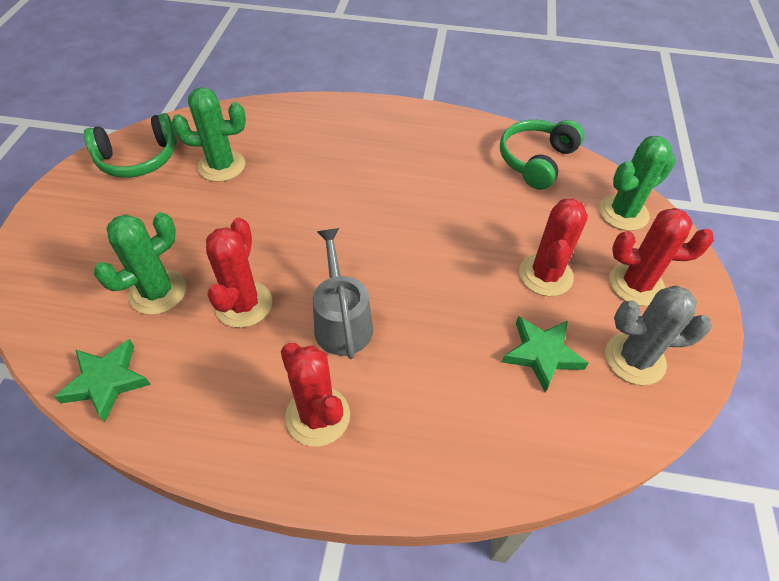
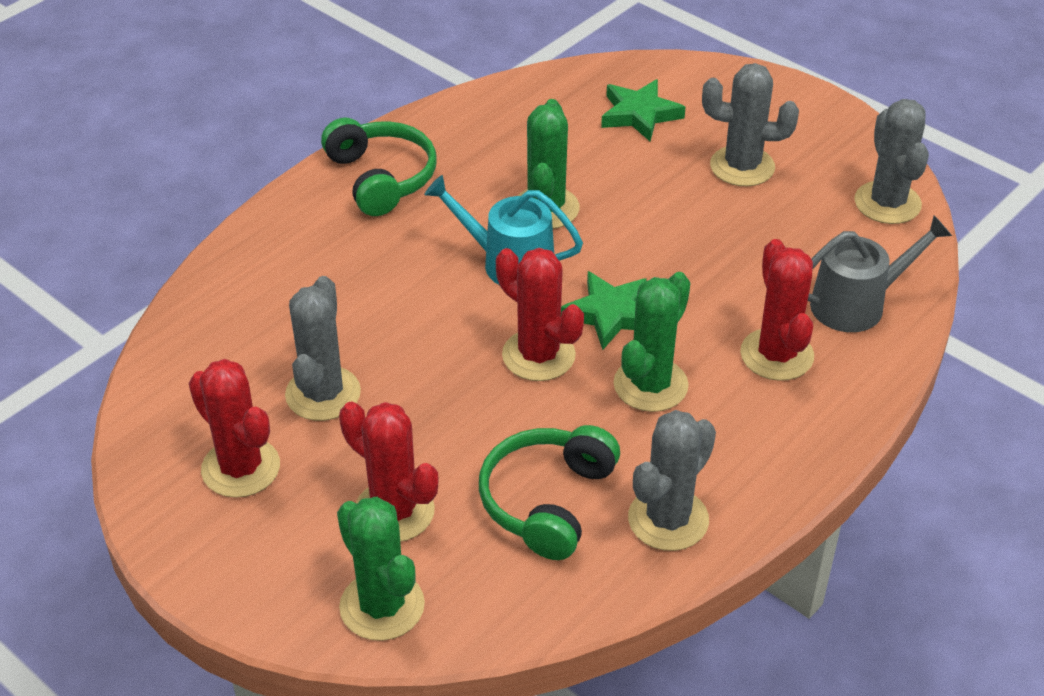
grey cactus: 1 -> 4
turquoise watering can: 0 -> 1

